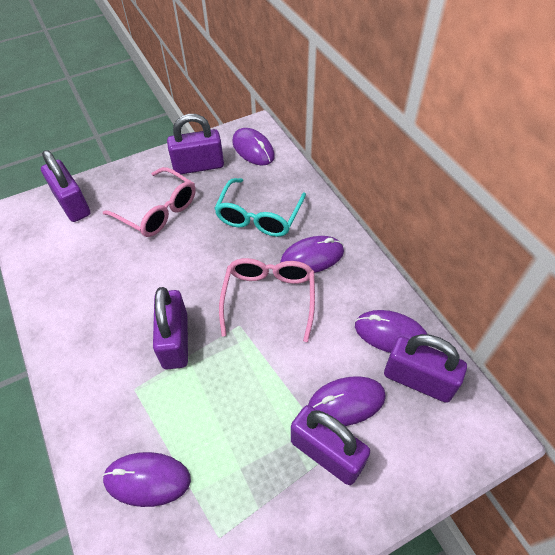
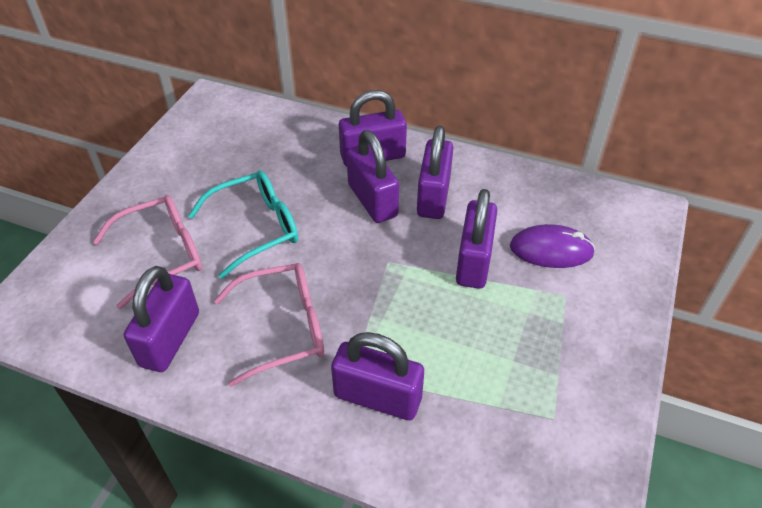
purple mouse: 5 -> 1
purple padlock: 5 -> 6

